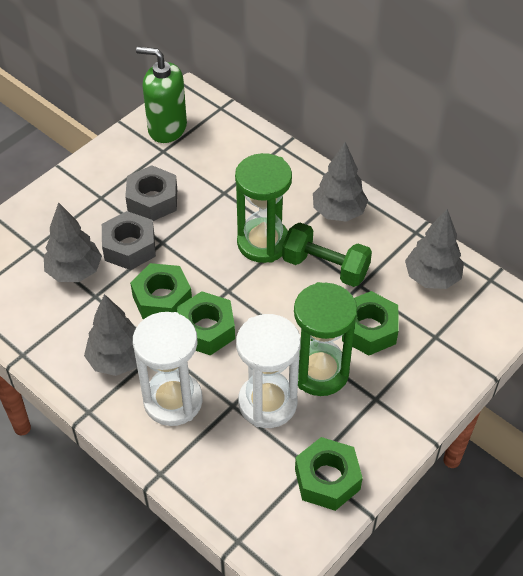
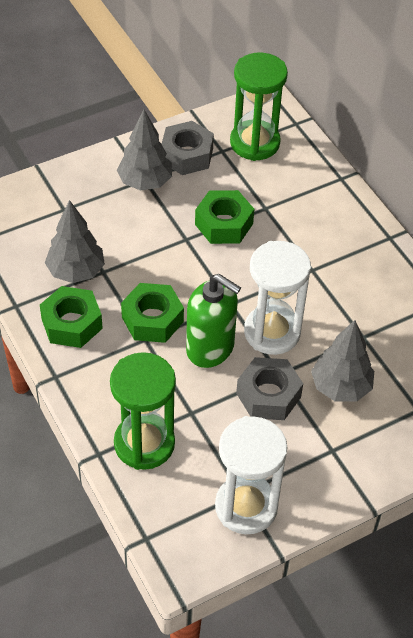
green dumbbell: 1 -> 0
green nut: 4 -> 3
grey tree: 4 -> 3

